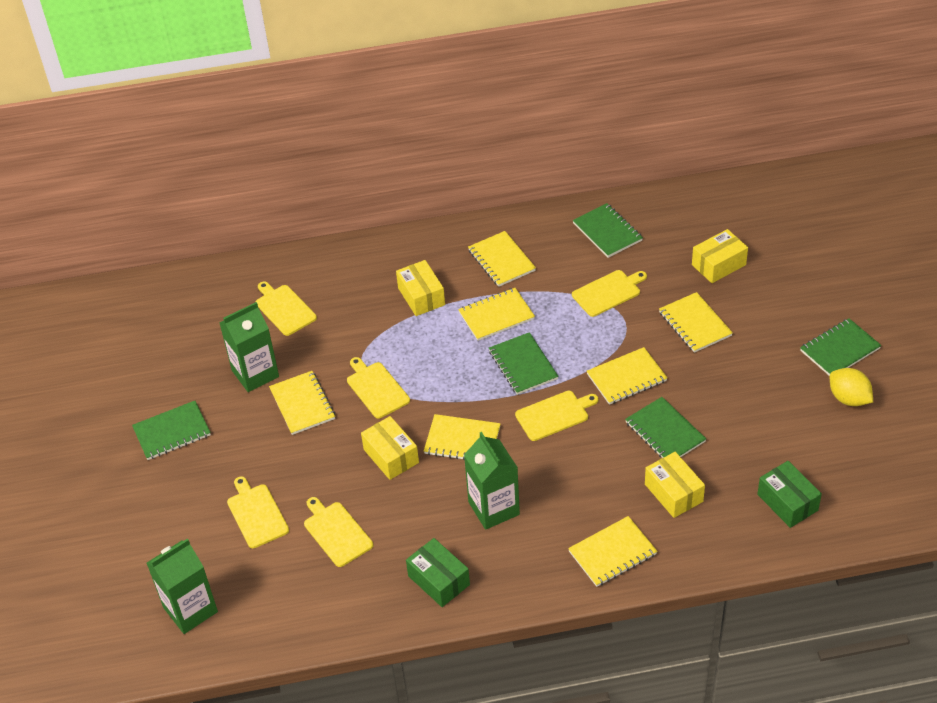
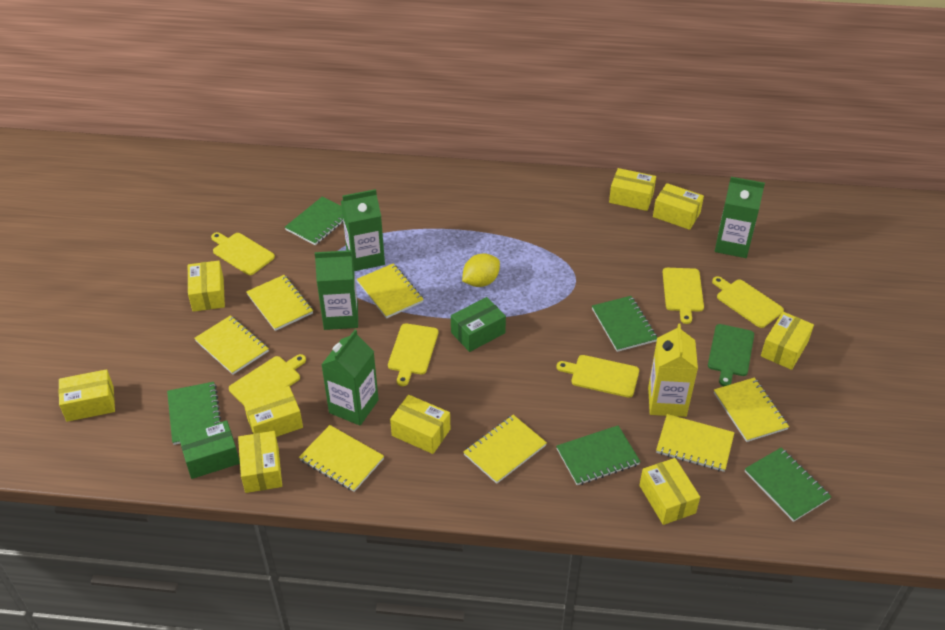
green carton: 3 -> 4
green cutting board: 0 -> 1
yellow box: 4 -> 9
yellow carton: 0 -> 1

